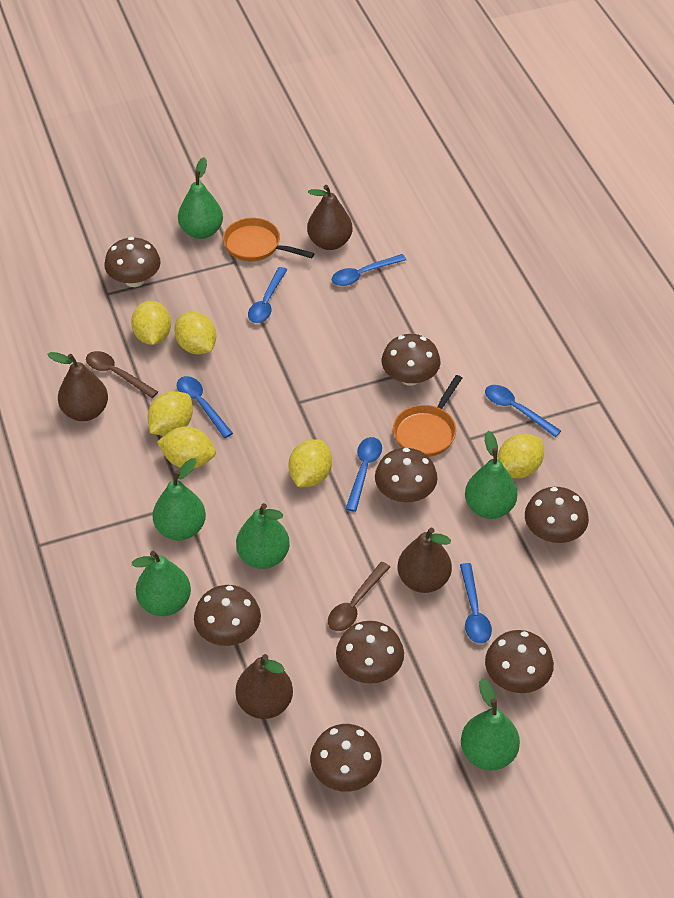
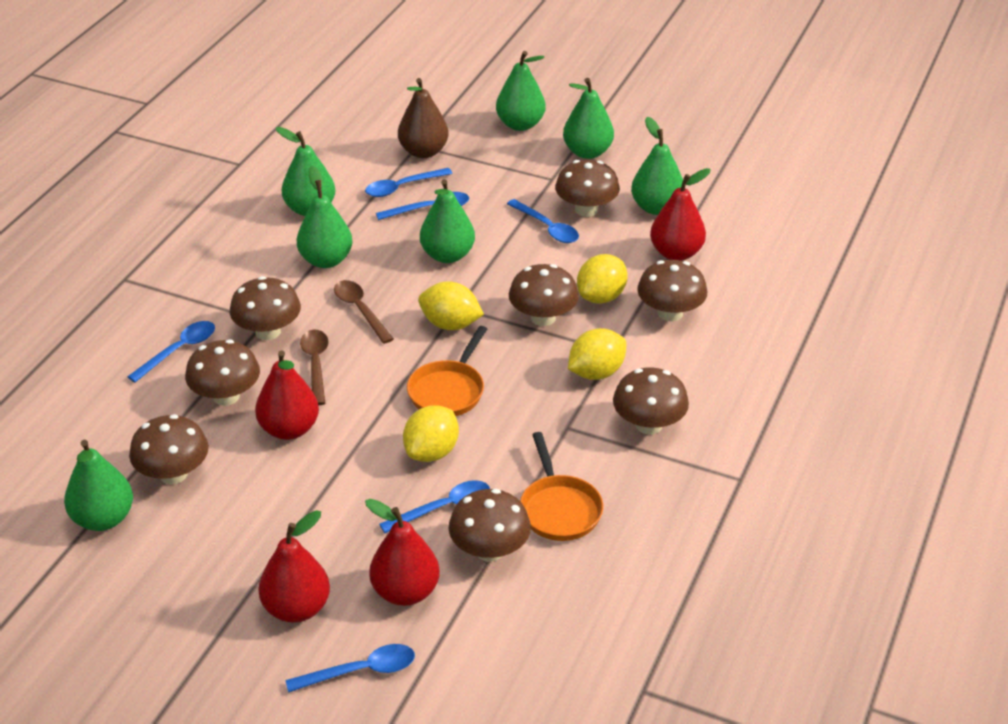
brown pear: 4 -> 1
green pear: 6 -> 7
red pear: 0 -> 4
yellow lemon: 6 -> 4

